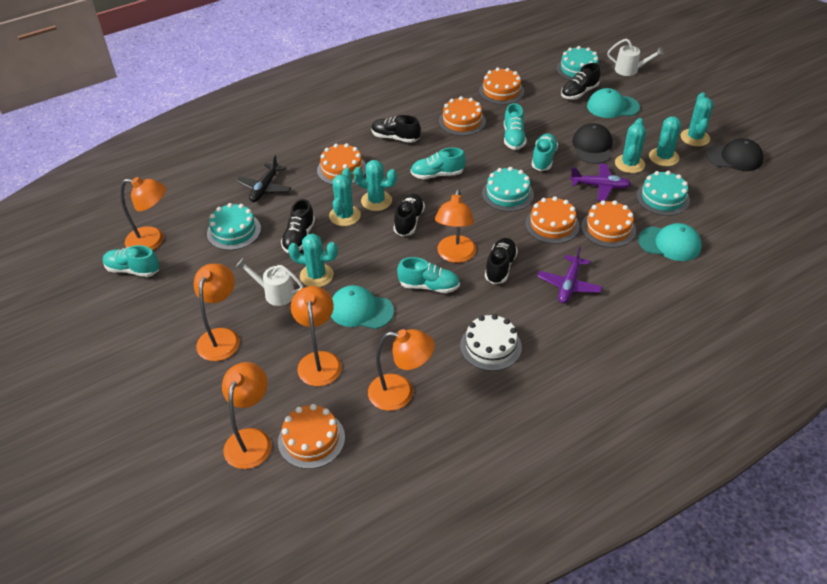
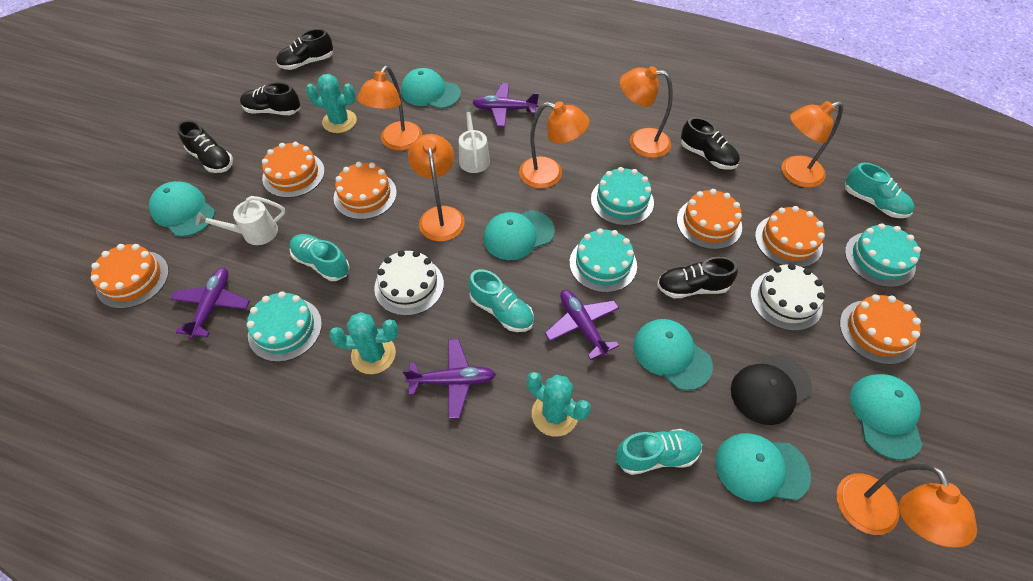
black cap: 2 -> 1
black plane: 1 -> 0
purple plane: 2 -> 4
turquoise cactus: 6 -> 3
turquoise cap: 3 -> 6
turquoise shoe: 5 -> 4
white cake: 1 -> 2

